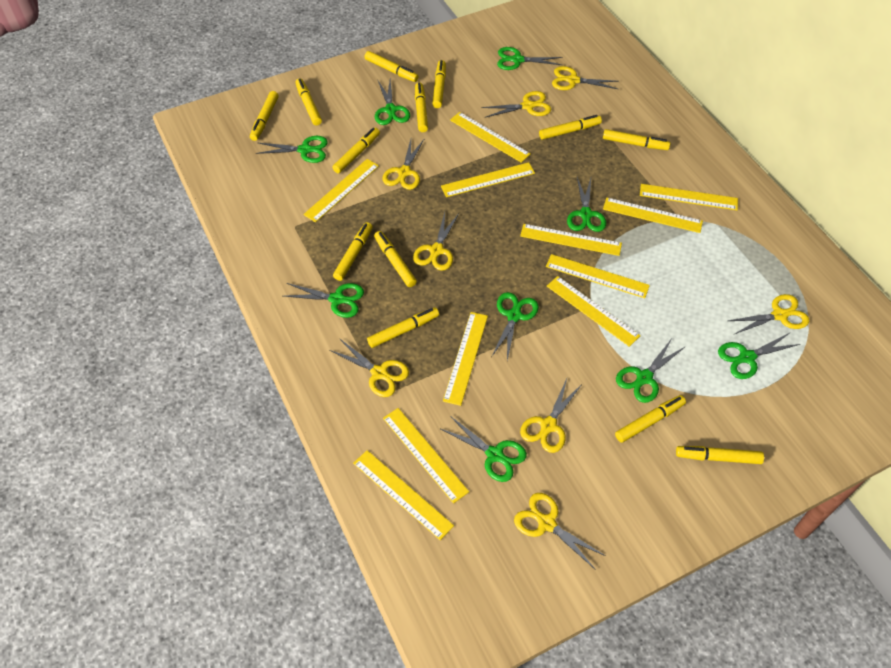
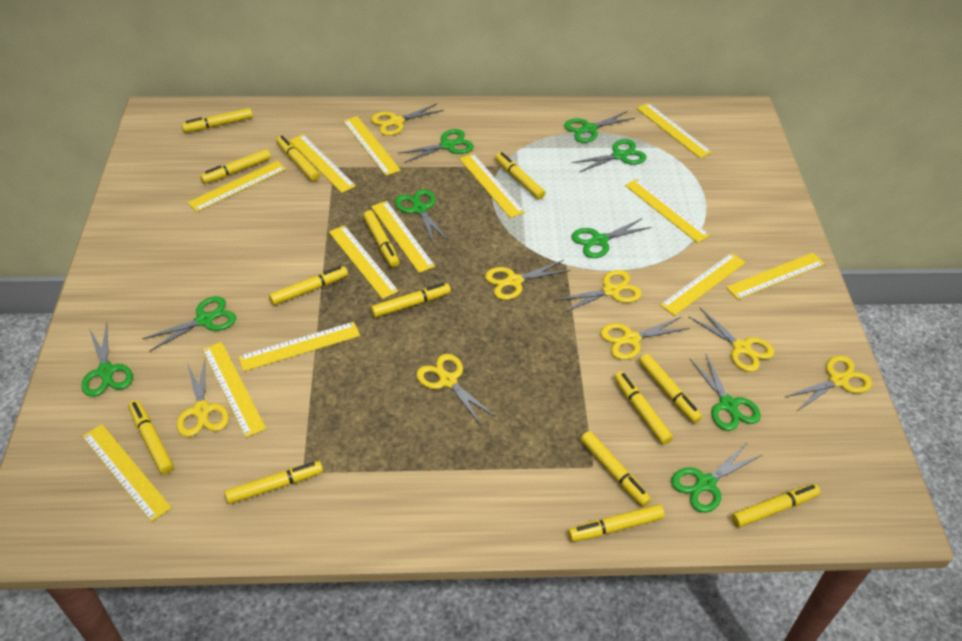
yellow marker: 13 -> 14
yellow ruler: 11 -> 13

